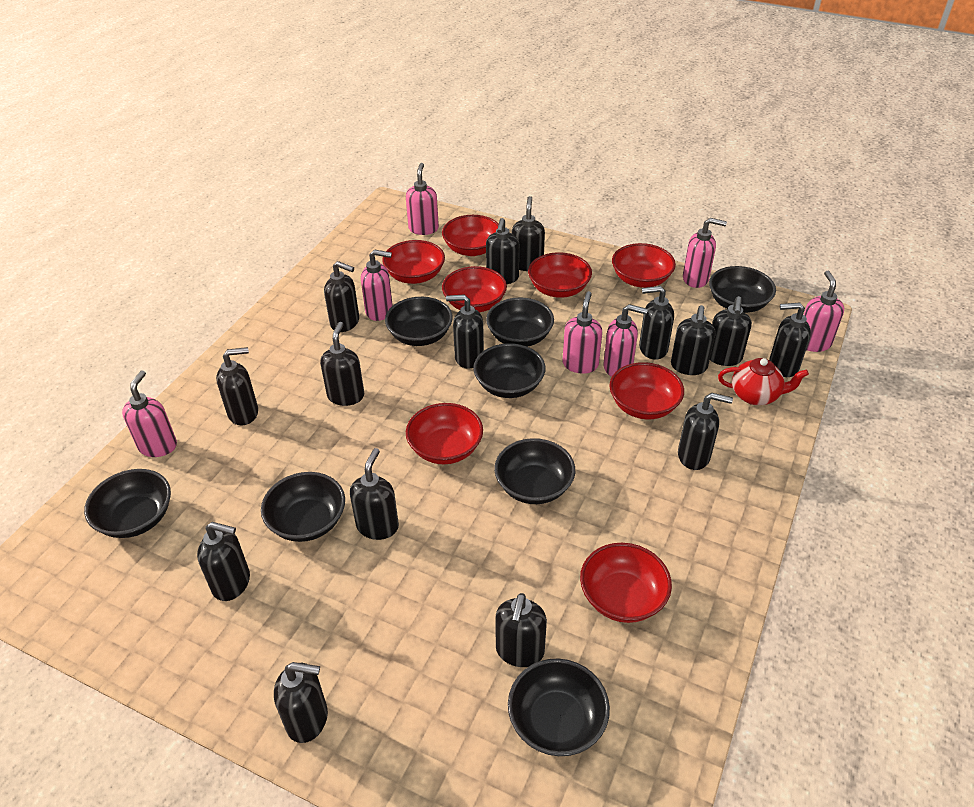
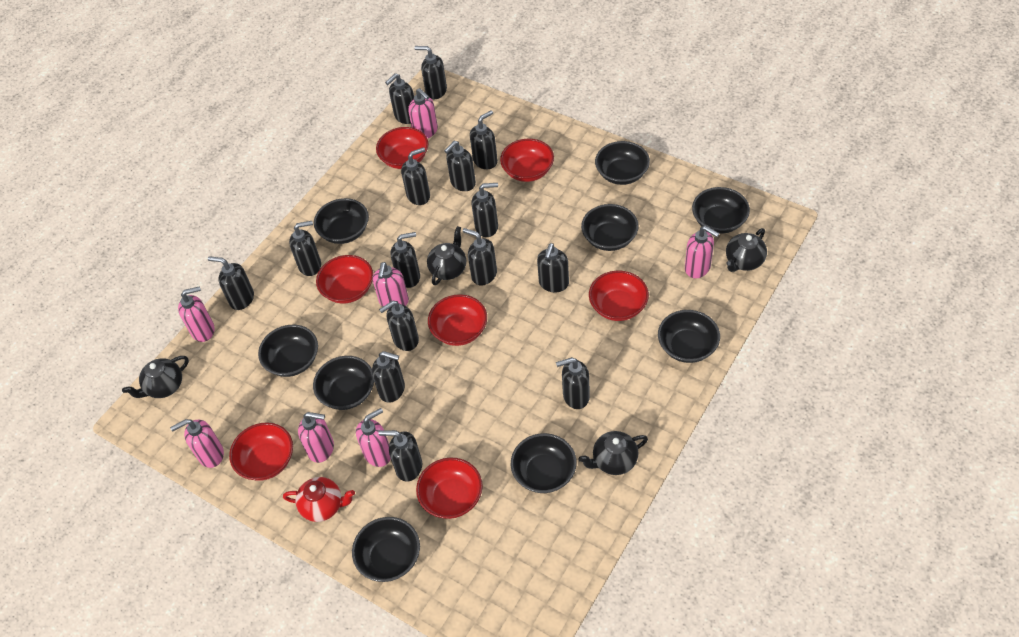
black bowl: 8 -> 9
black teapot: 0 -> 4
red bowl: 8 -> 7

